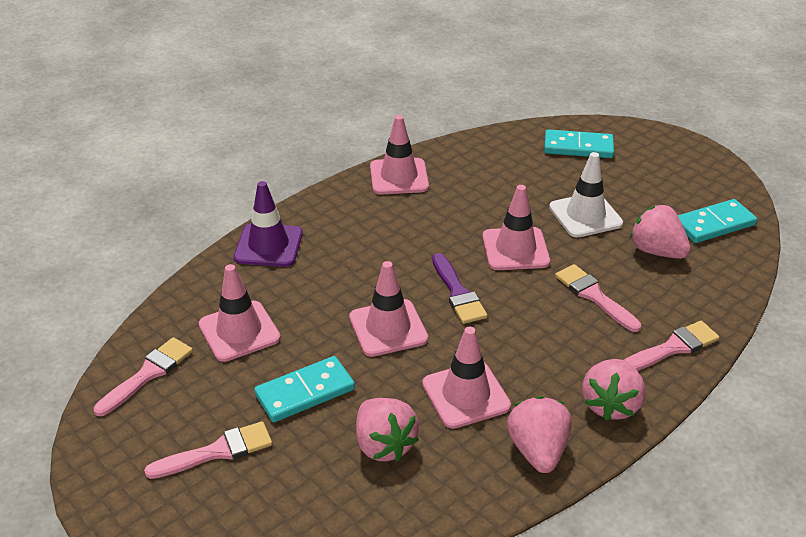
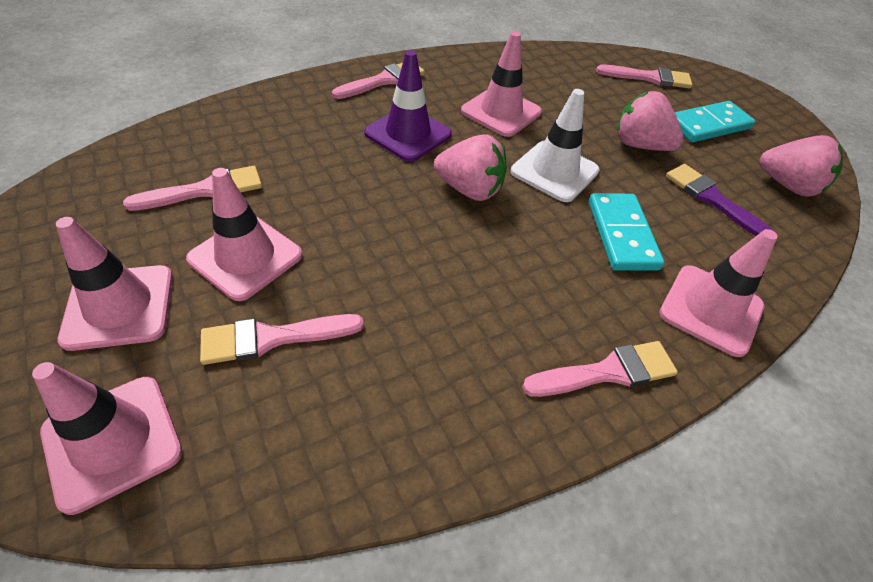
pink brush: 4 -> 5
pink strawberry: 4 -> 3
turquoise domino: 3 -> 2

